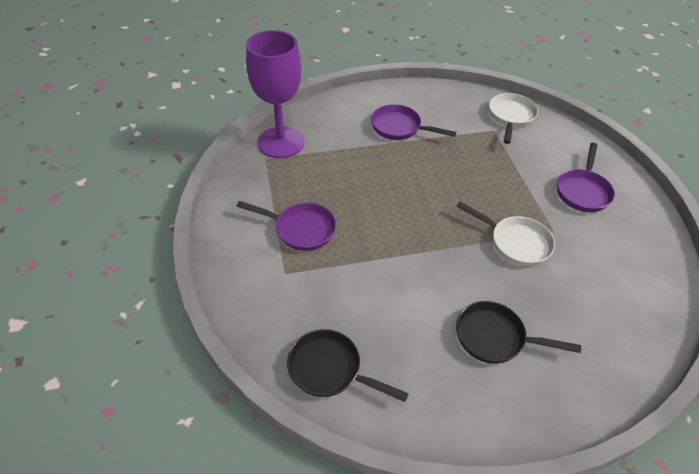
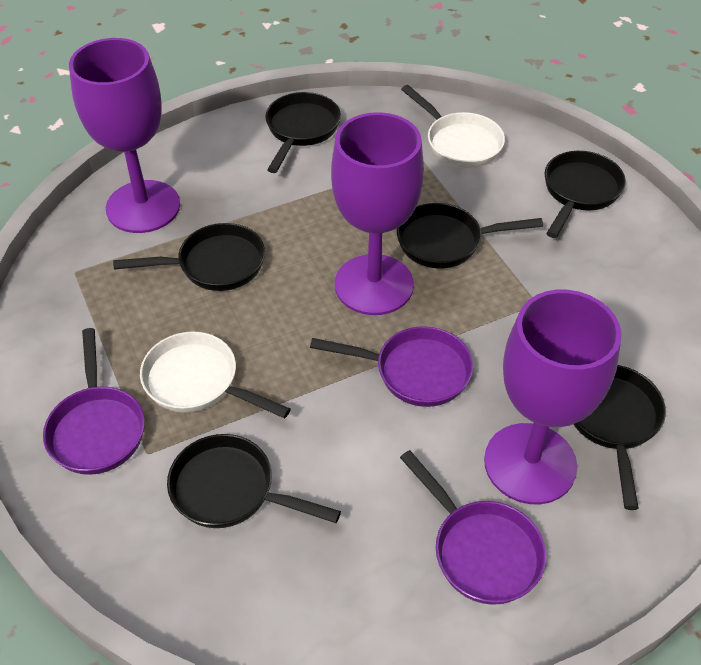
black pan: 2 -> 6
purple goblet: 1 -> 3

